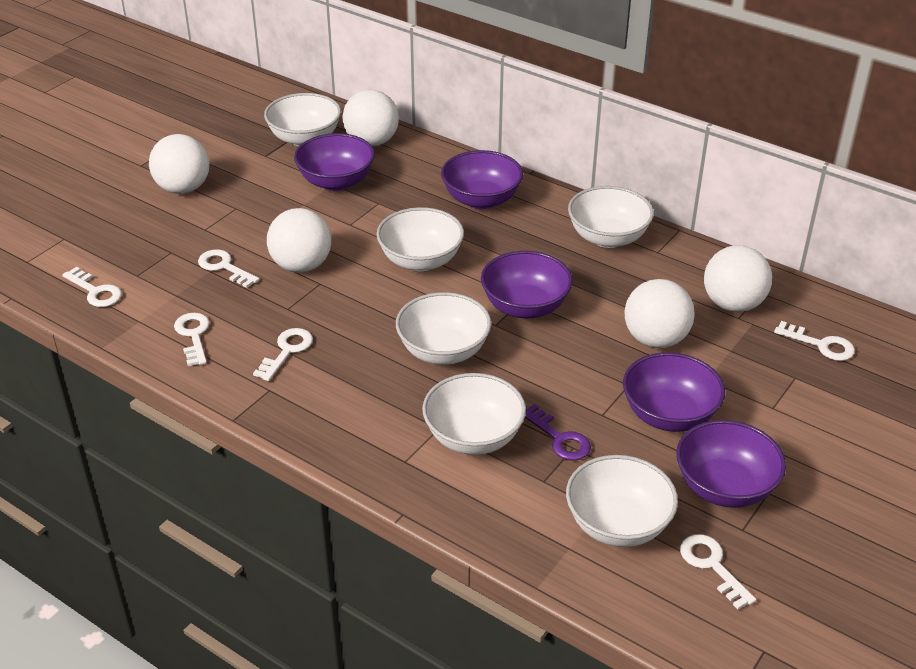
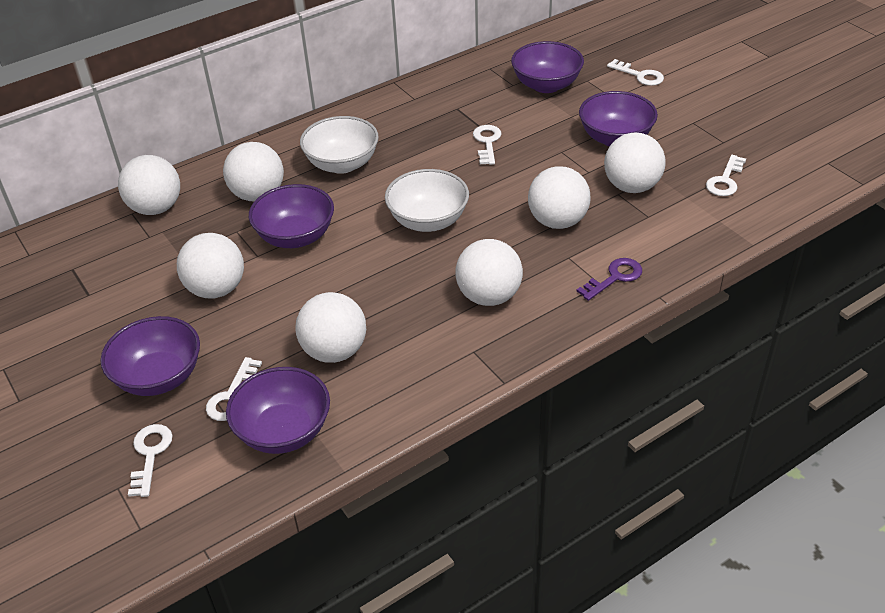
white ball: 5 -> 7
white bowl: 6 -> 2
white key: 6 -> 5

